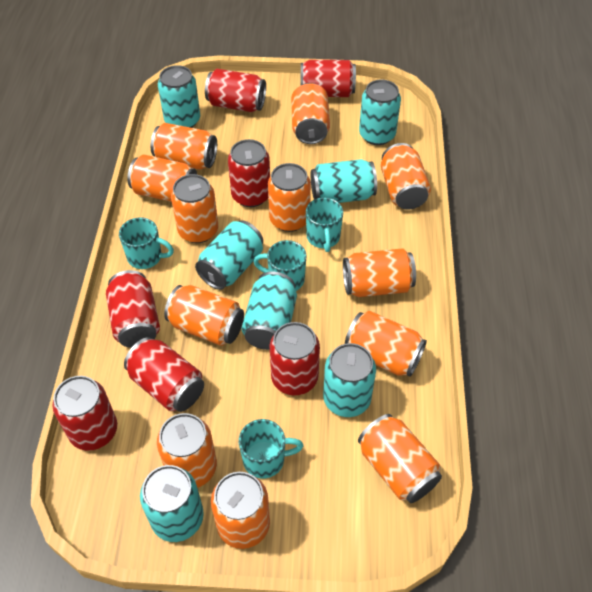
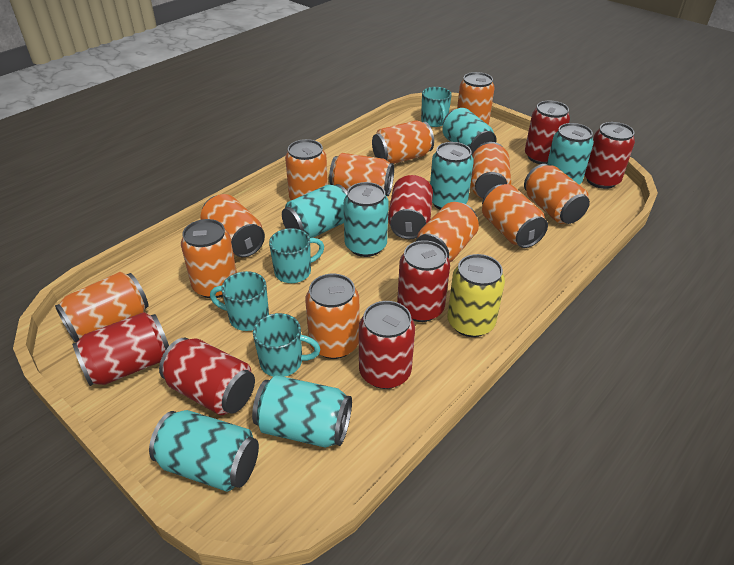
yellow can: 0 -> 1

